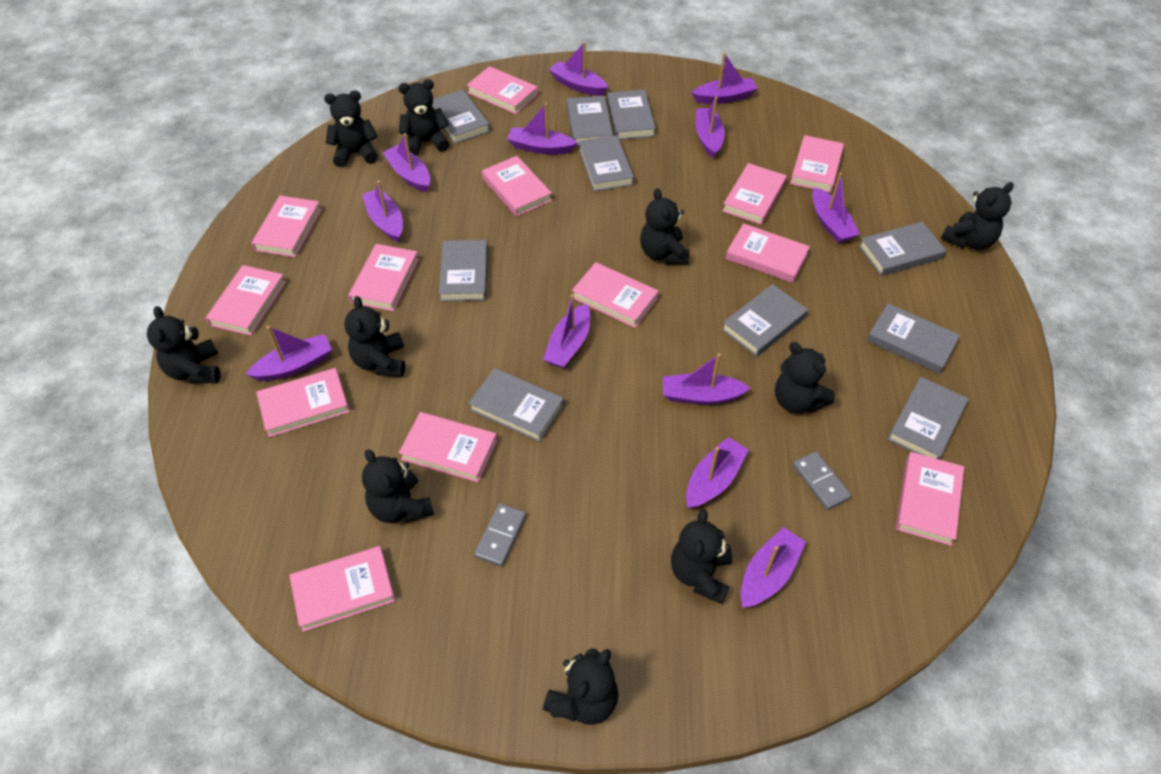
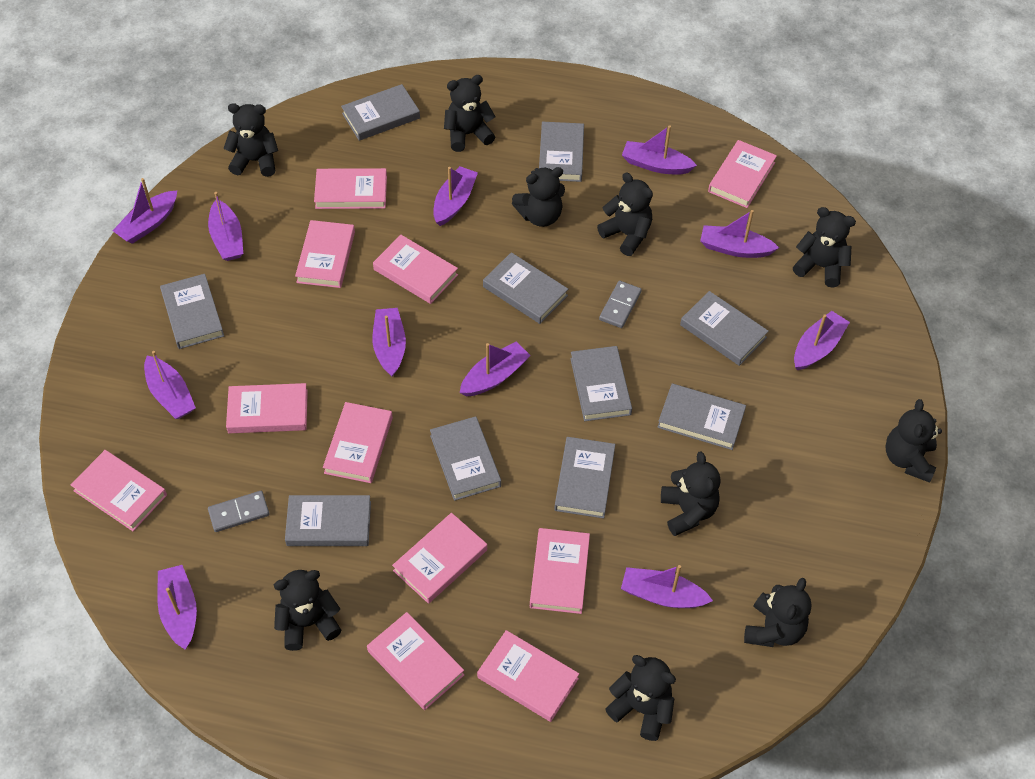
pink book: 13 -> 11
purple boat: 12 -> 11

